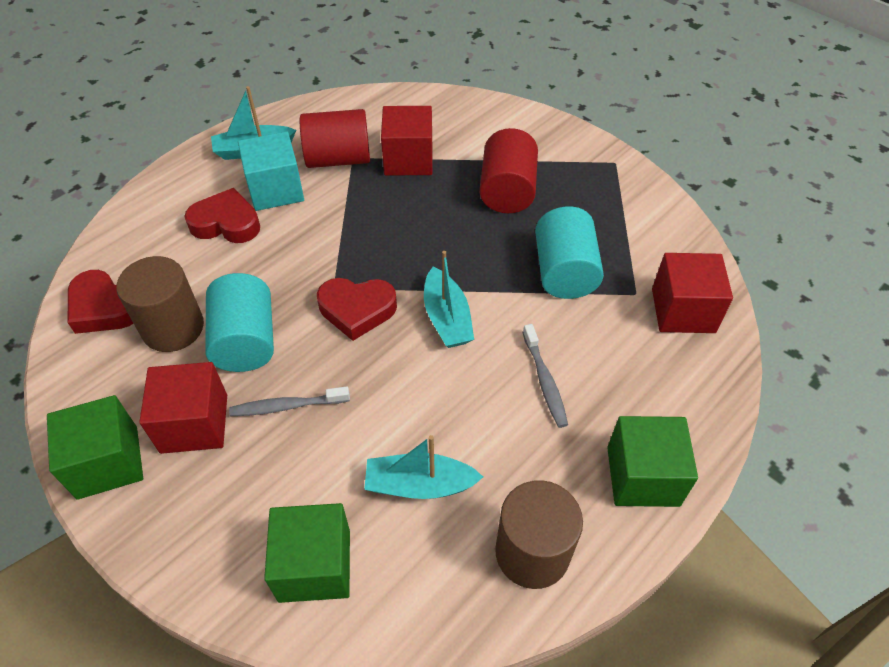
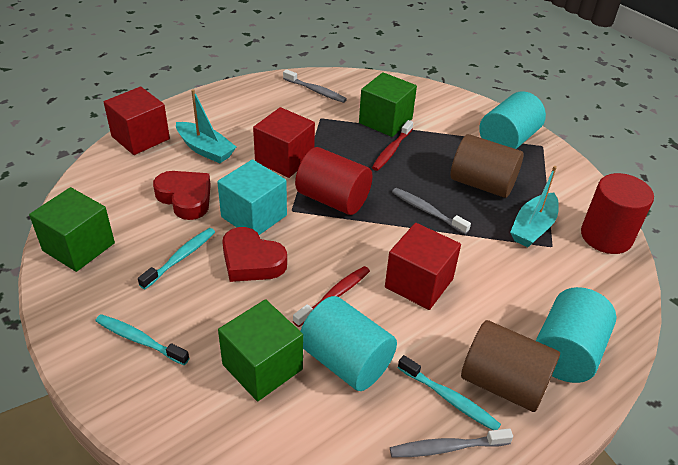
grey toothbrush: 2 -> 3
red heart: 3 -> 2
red toothbrush: 0 -> 2
turquoise boat: 3 -> 2
turquoise cylinder: 2 -> 3
turquoise toothbrush: 0 -> 3

